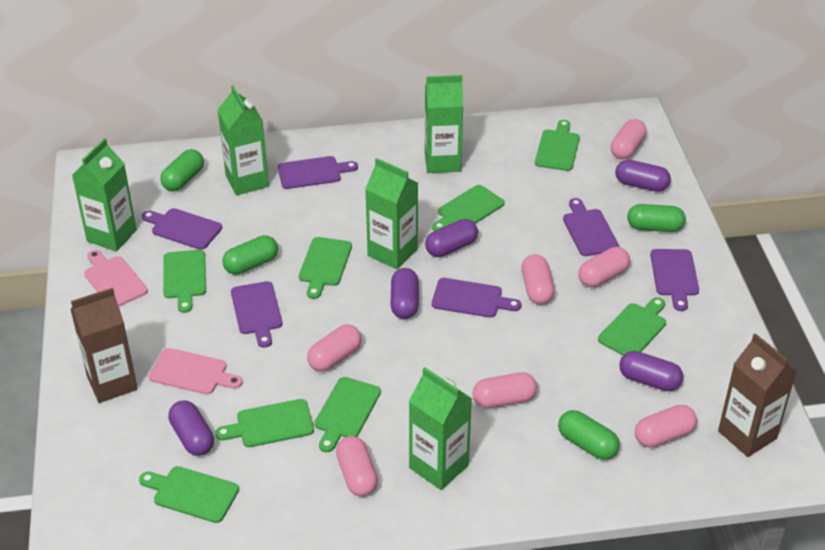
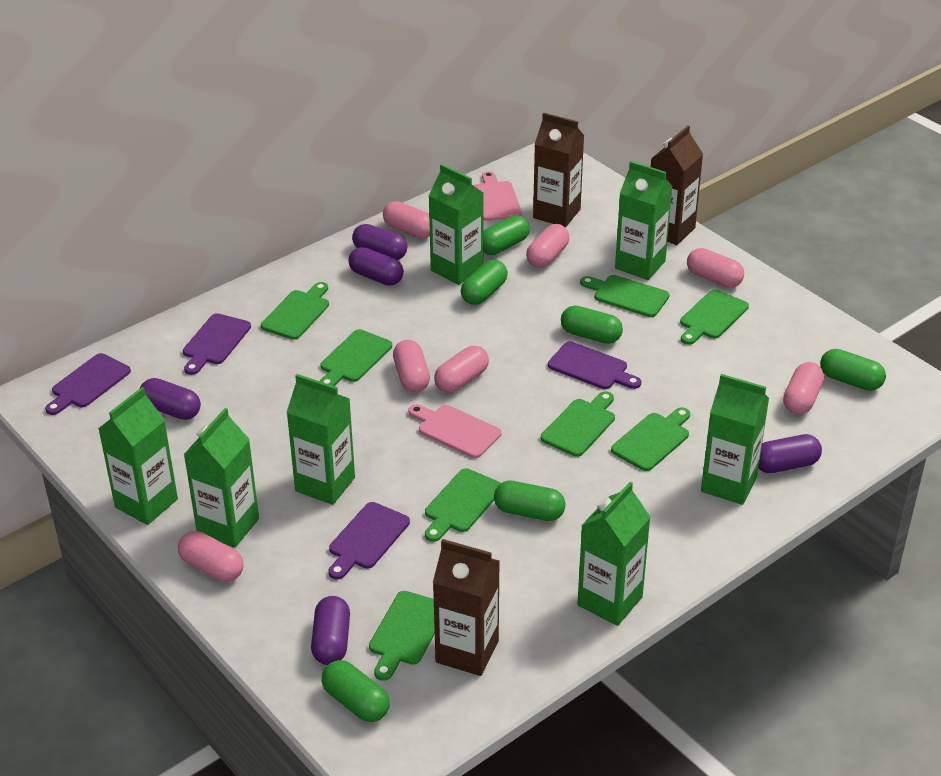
brown carton: 2 -> 3
green capsule: 4 -> 6
green carton: 5 -> 7
purple cutting board: 6 -> 4

